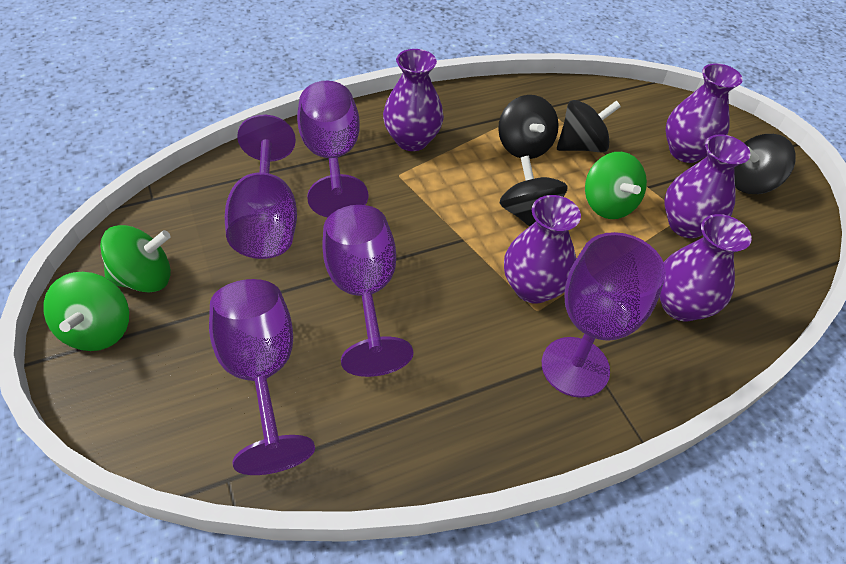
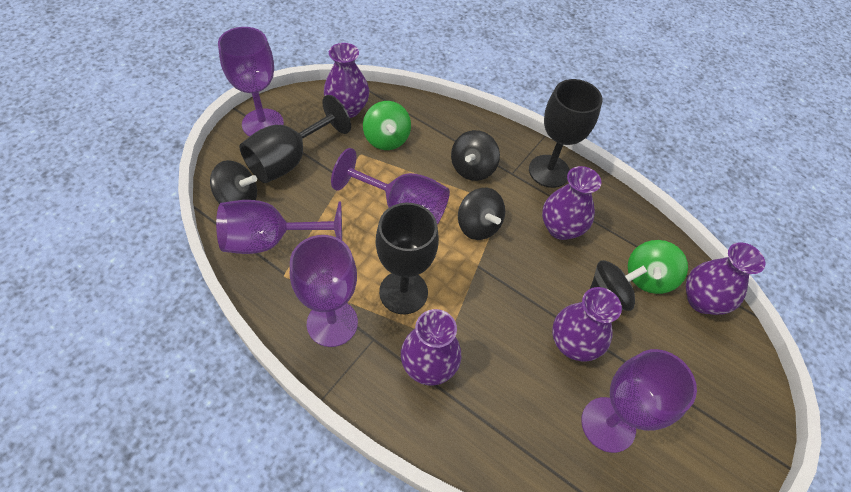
black goblet: 0 -> 3
green spinning top: 3 -> 2

